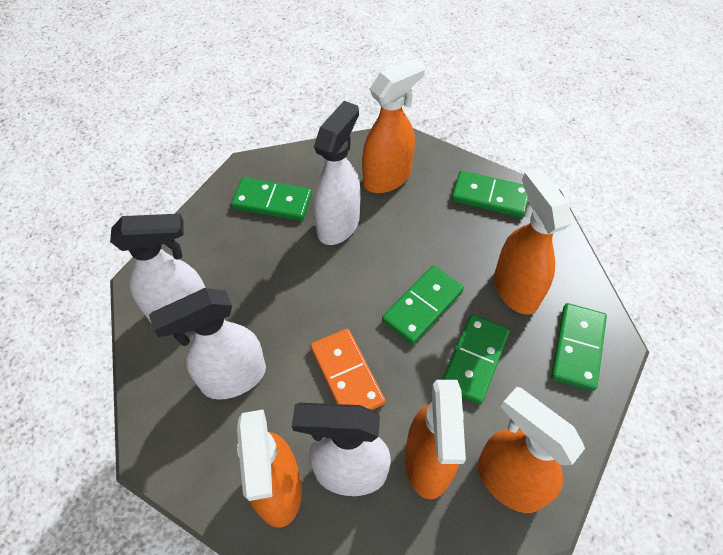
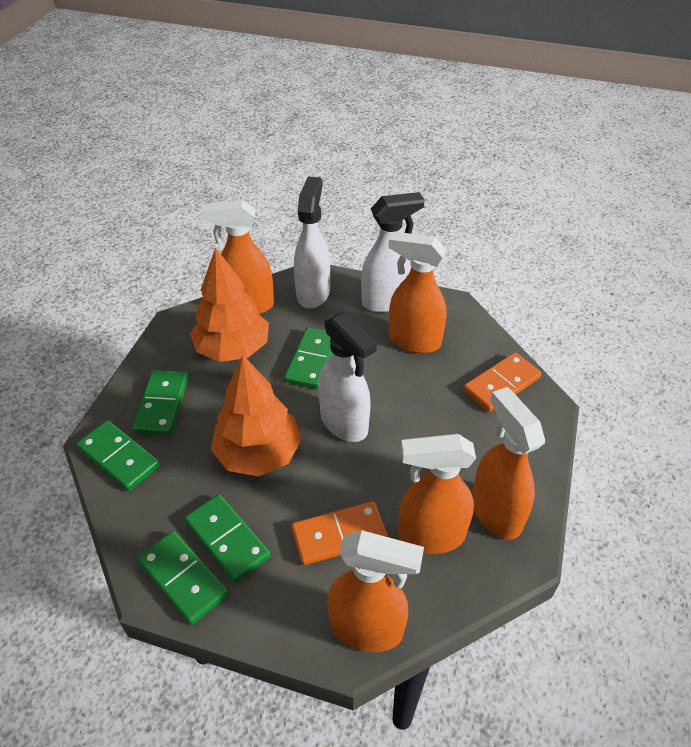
orange domino: 1 -> 2
orange tree: 0 -> 2
white spray bottle: 4 -> 3

